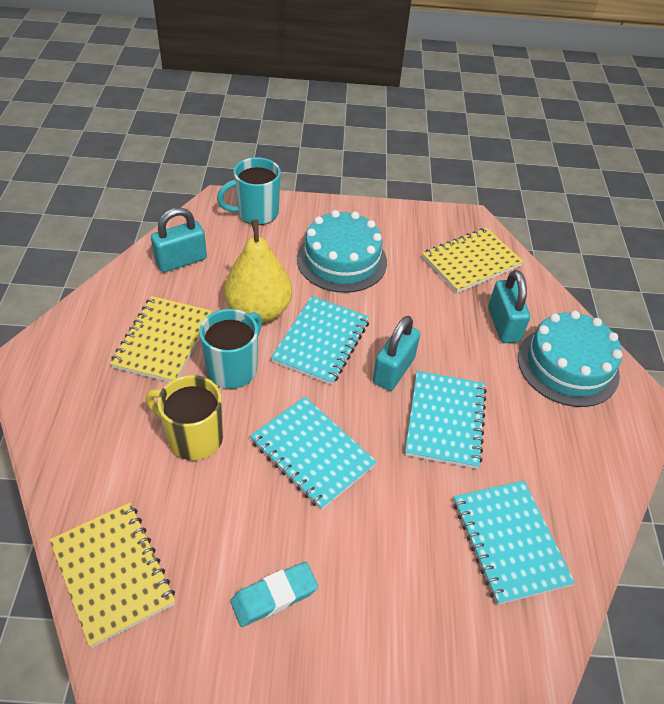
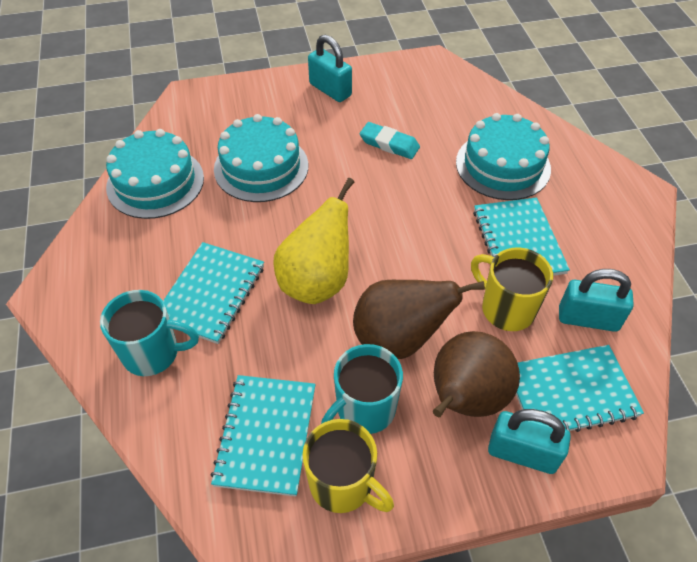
brown pear: 0 -> 2
turquoise cake: 2 -> 3
yellow mug: 1 -> 2
yellow notebook: 3 -> 0

